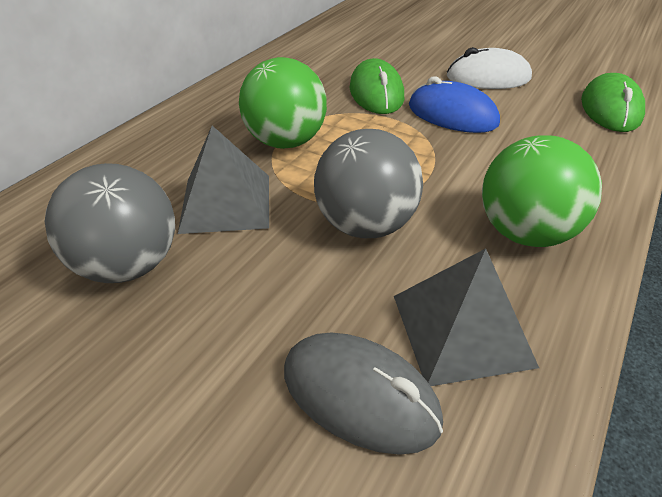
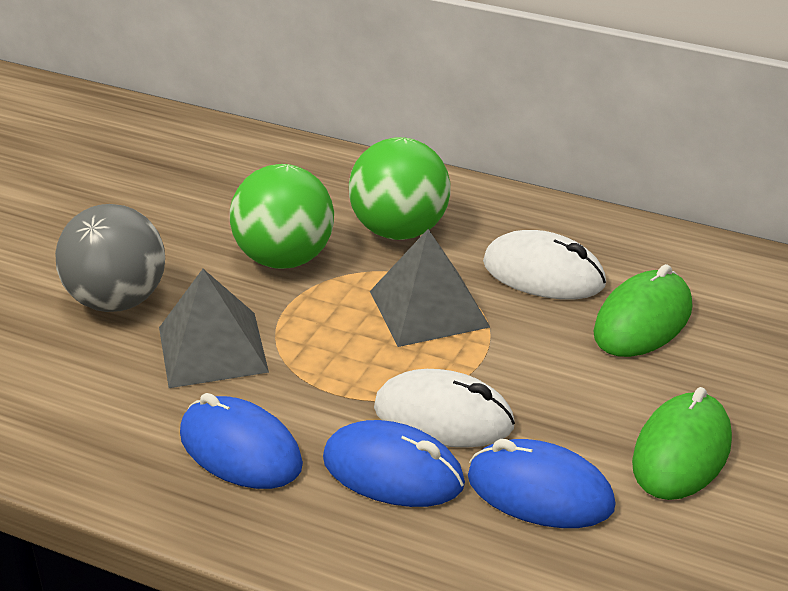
blue mouse: 1 -> 3
grey ball: 2 -> 1
grey mouse: 1 -> 0
white mouse: 1 -> 2

